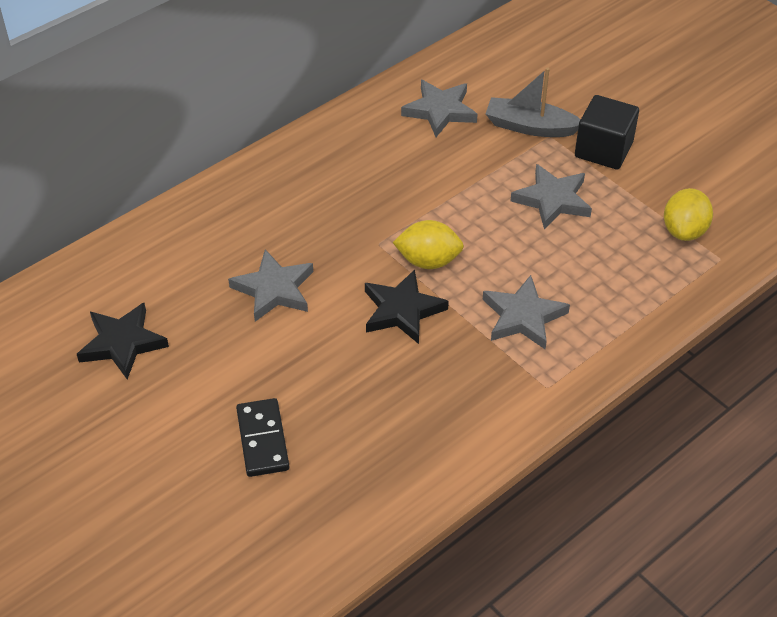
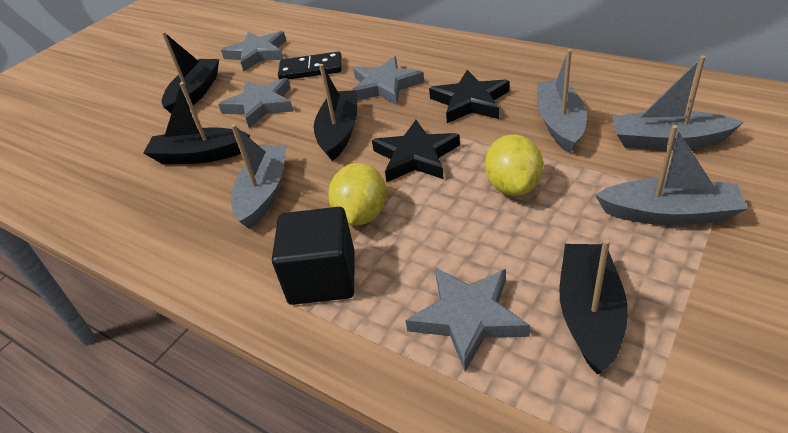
black boat: 0 -> 4
grey boat: 1 -> 4

